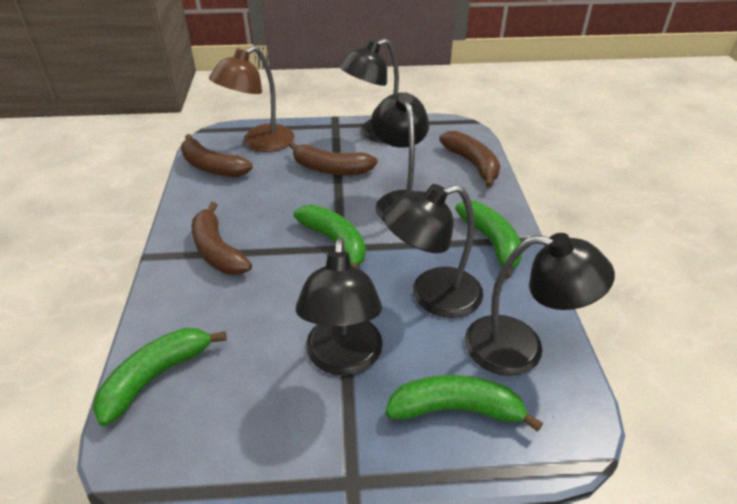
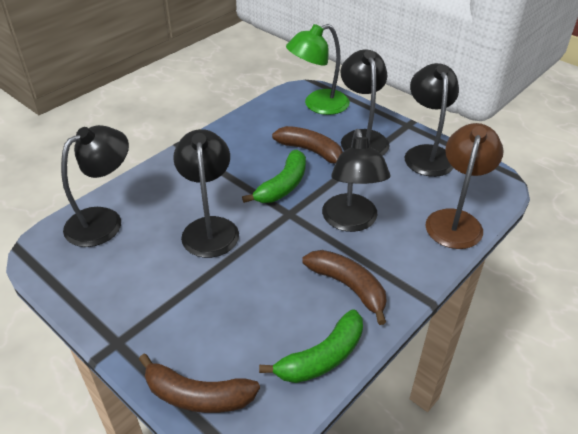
brown banana: 4 -> 3
green banana: 4 -> 2
green lamp: 0 -> 1

